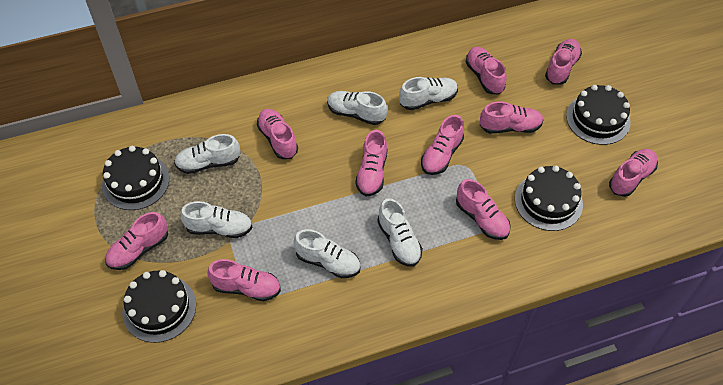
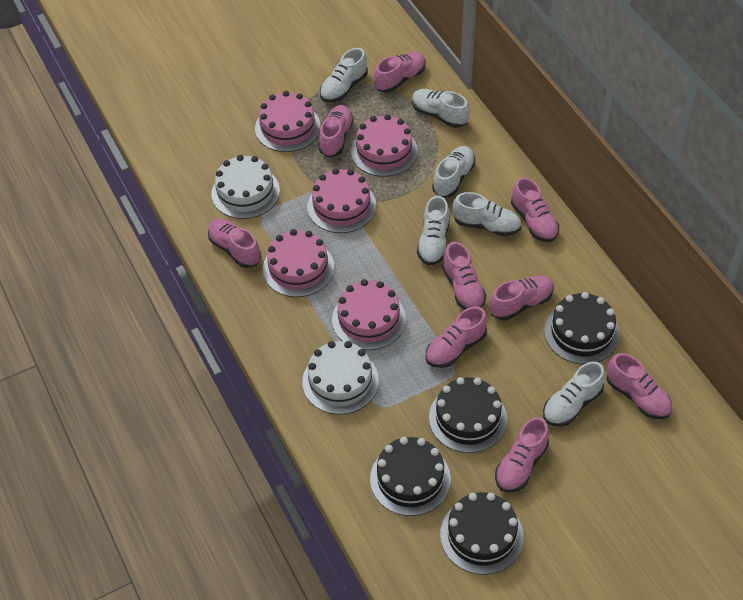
pink cake: 0 -> 5
pink shoe: 10 -> 9
white cake: 0 -> 2

